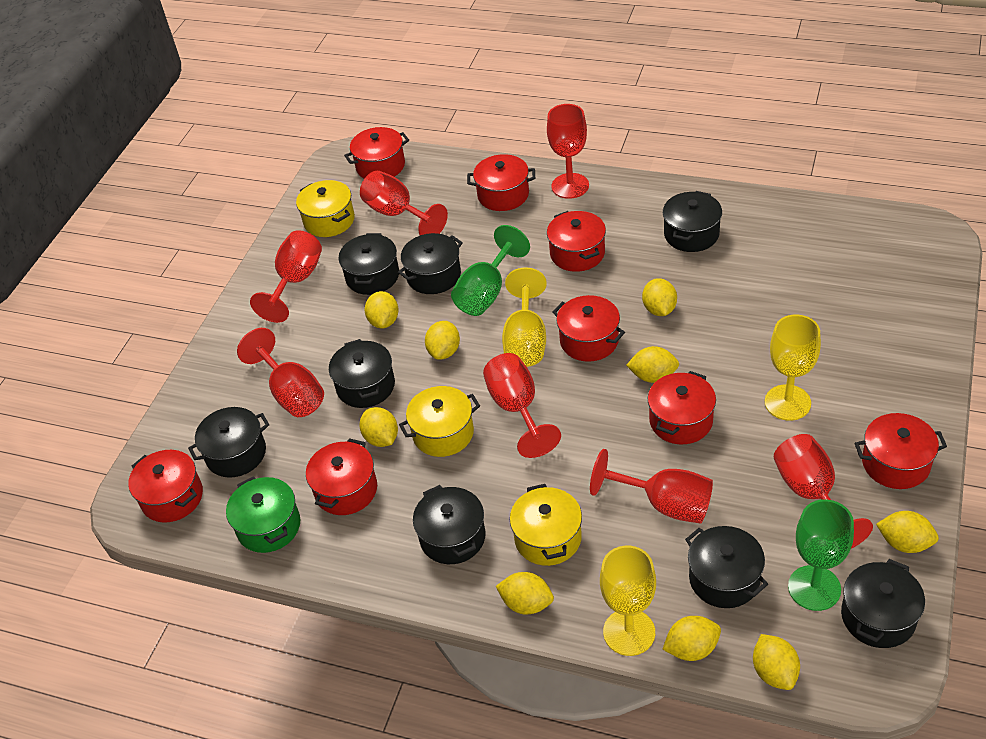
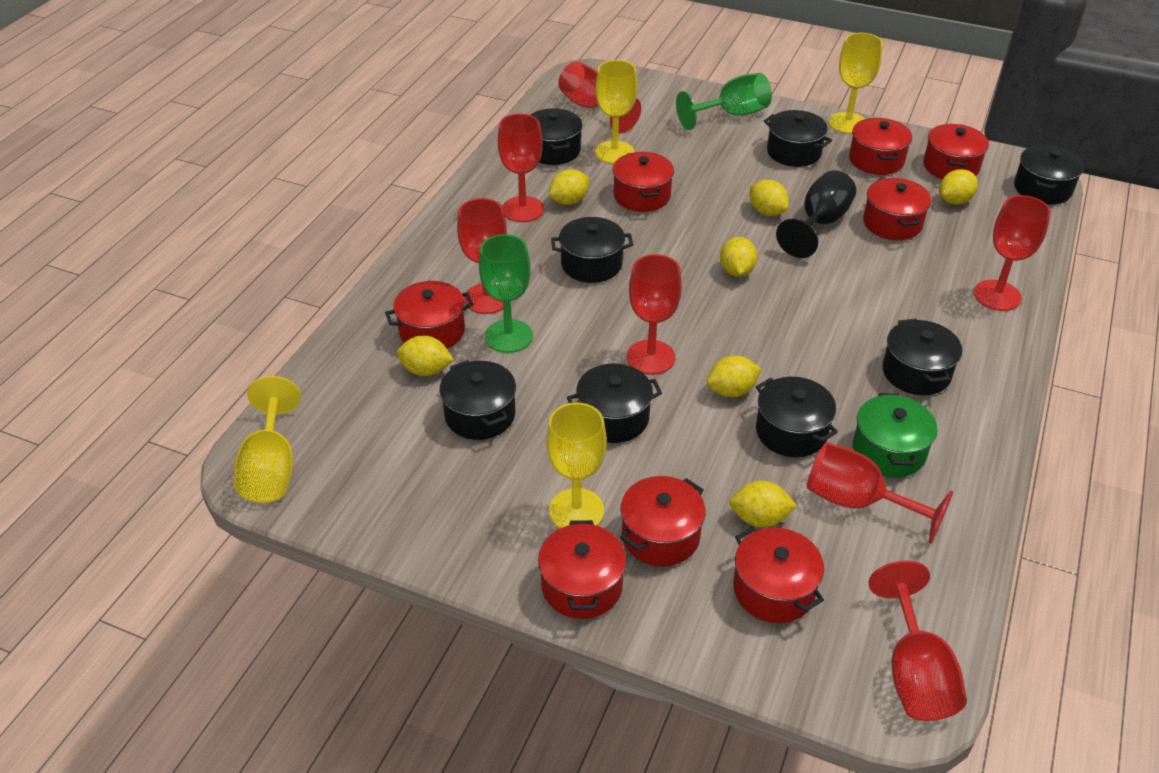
black goblet: 0 -> 1
yellow goblet: 3 -> 4
yellow lemon: 9 -> 7
yellow pot: 3 -> 0

